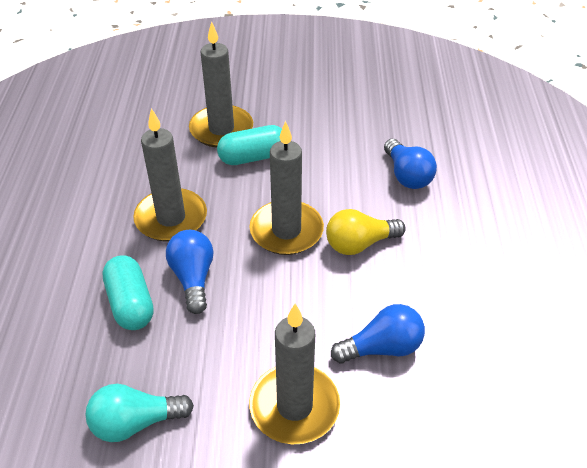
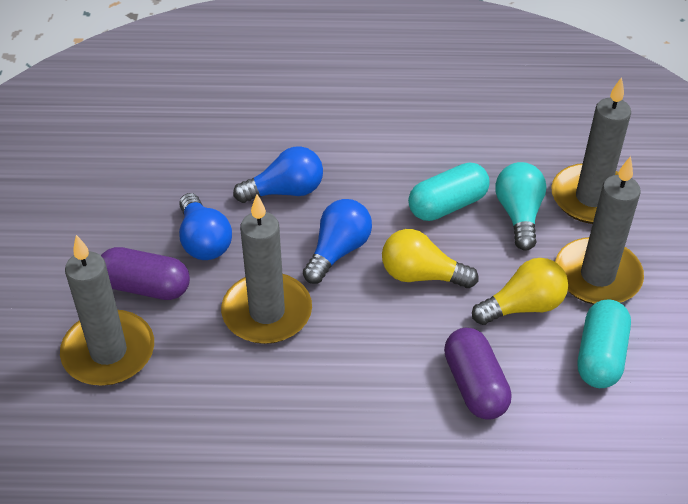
purple capsule: 0 -> 2
yellow light bulb: 1 -> 2

